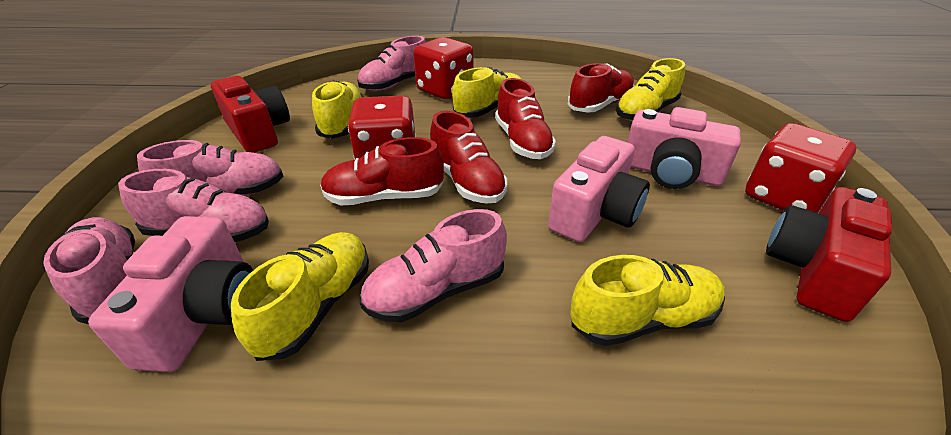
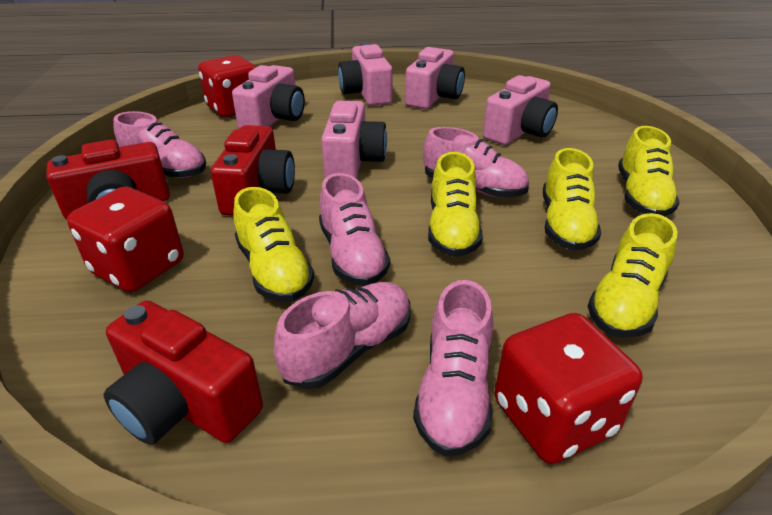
pink camera: 3 -> 5
red camera: 2 -> 3
red shoe: 4 -> 0

